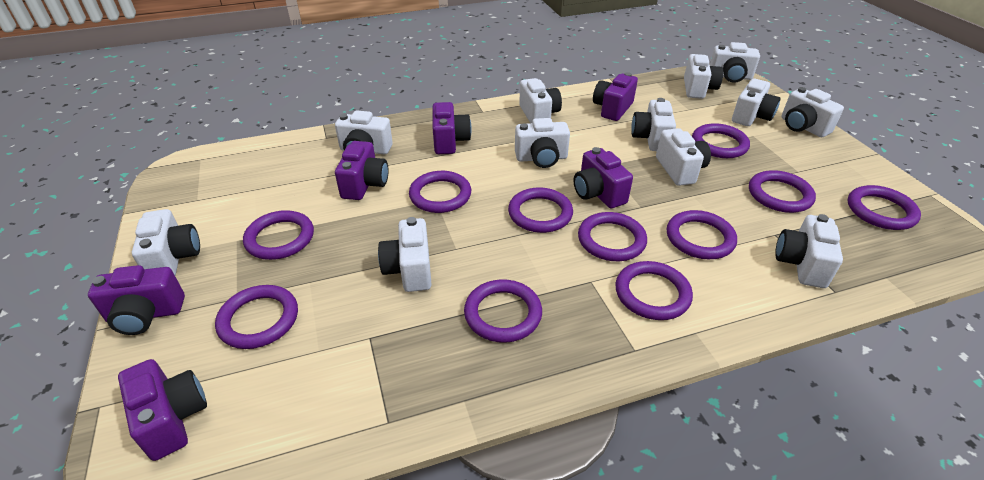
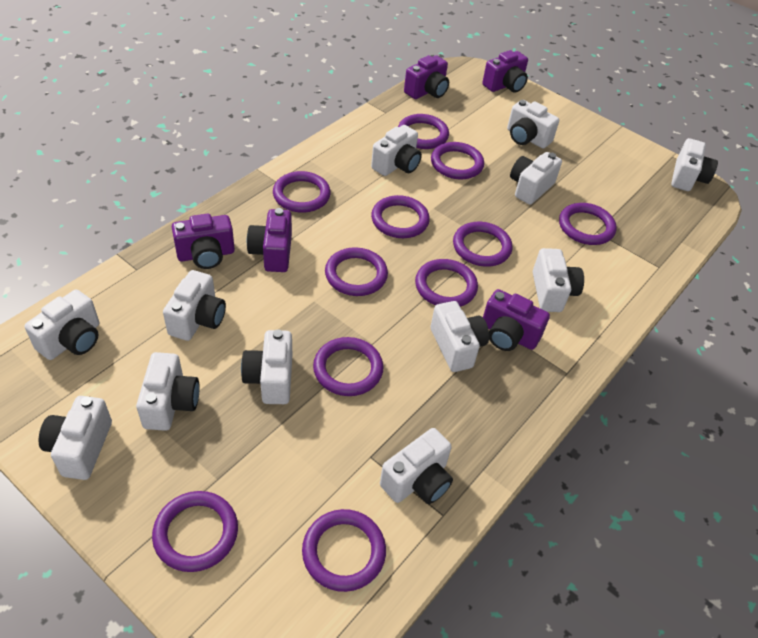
purple camera: 6 -> 5

